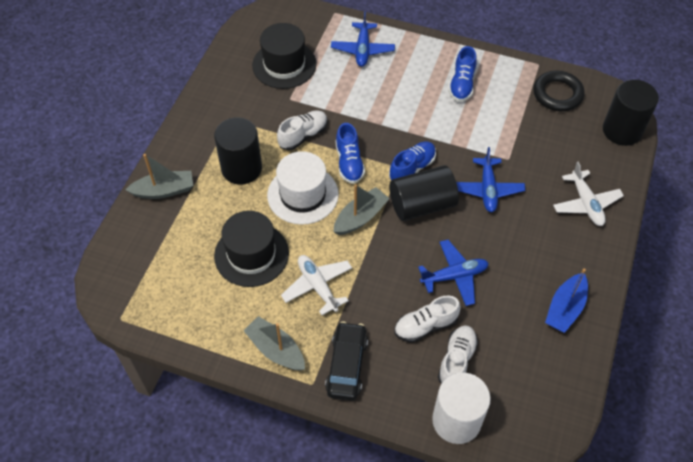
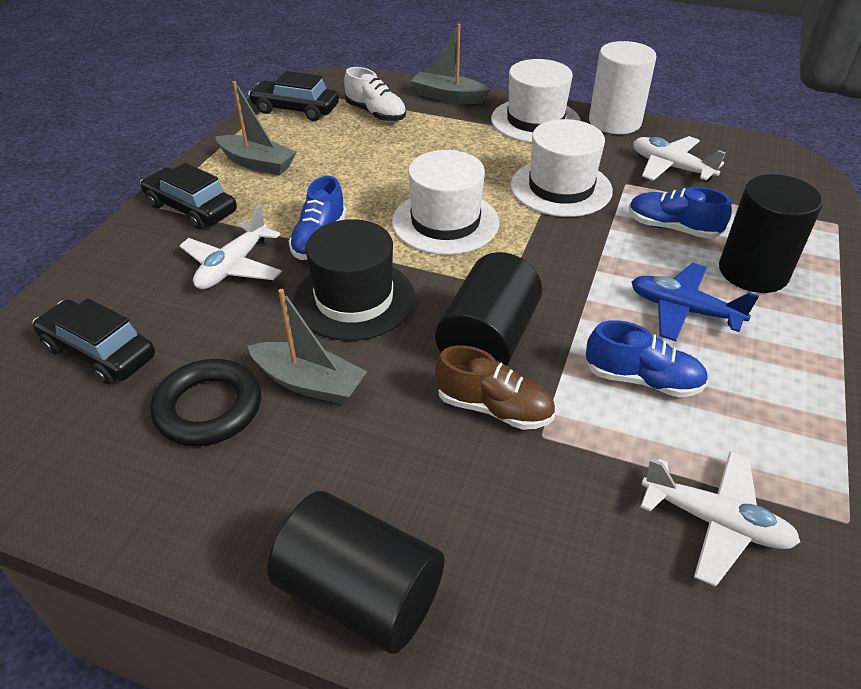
black car: 1 -> 3
black hat: 2 -> 1
blue boat: 1 -> 0
blue plane: 3 -> 1
brown shoe: 0 -> 1
white hat: 1 -> 3
white plane: 2 -> 3
white shoe: 3 -> 1

